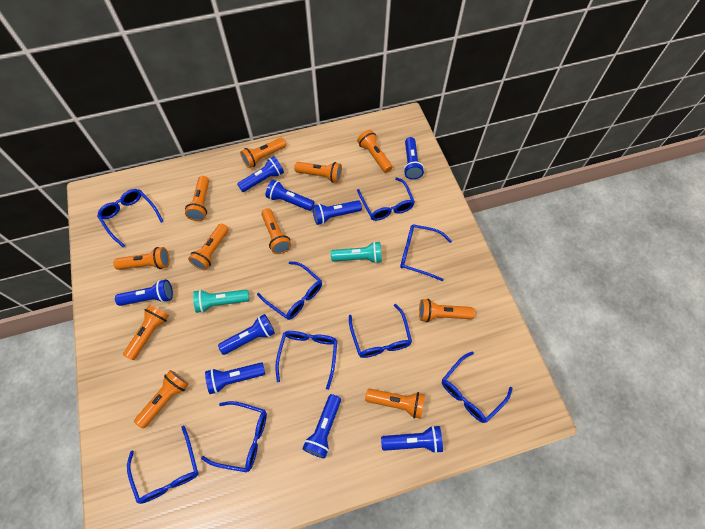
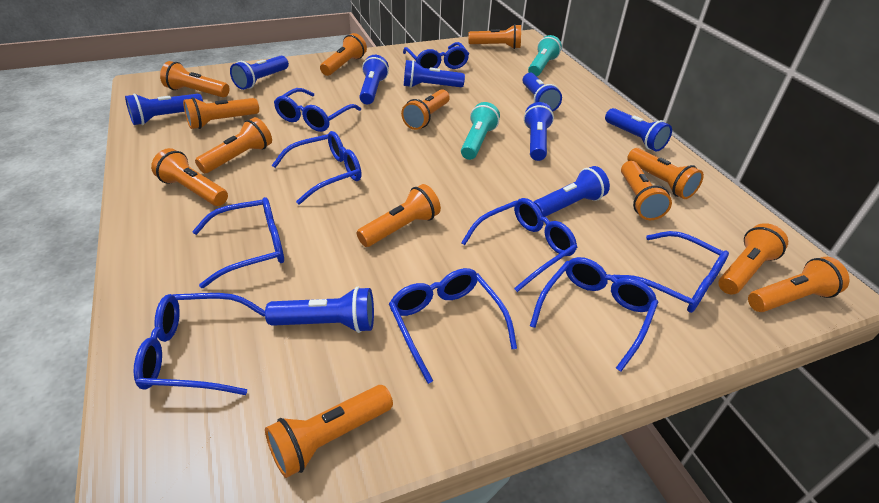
orange flashlight: 11 -> 13

